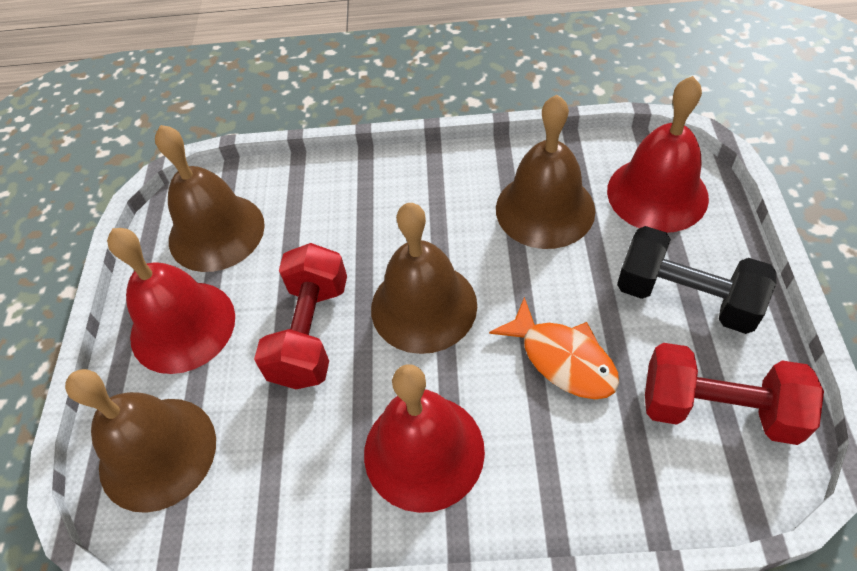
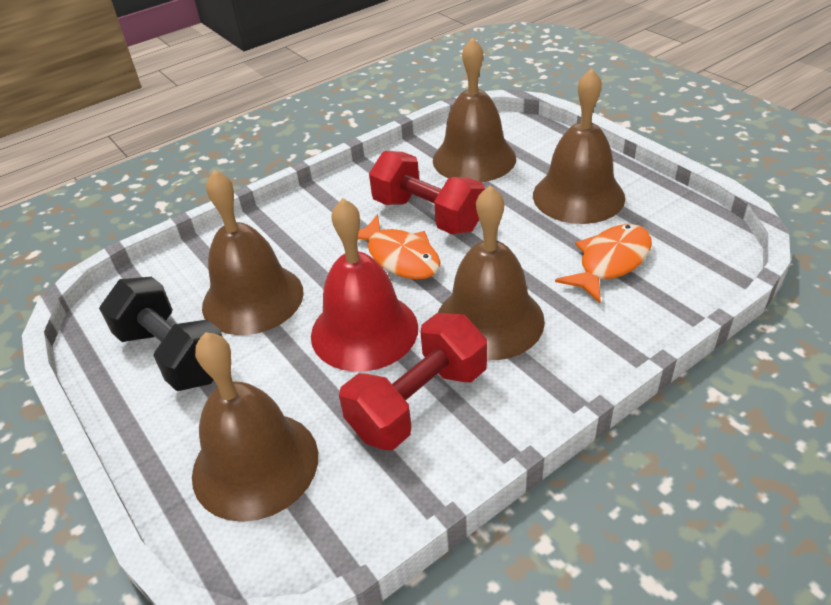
brown bell: 4 -> 5
orange fish: 1 -> 2
red bell: 3 -> 1

